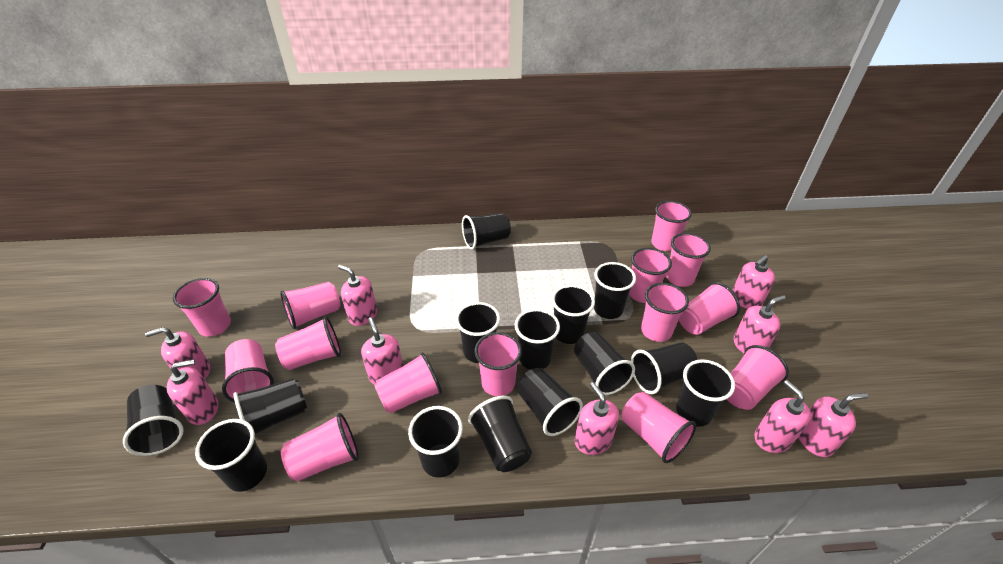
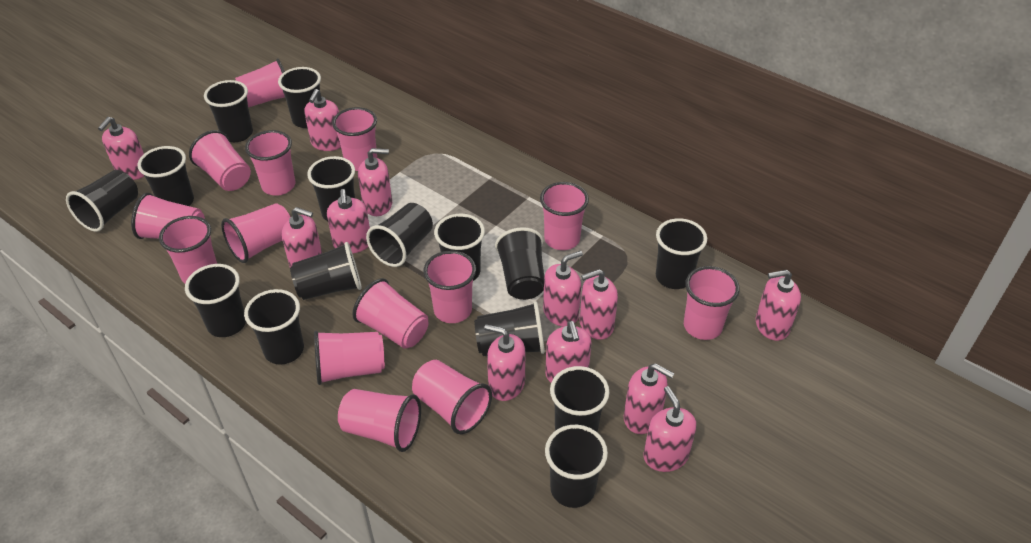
black cup: 14 -> 15
pink soap dispenser: 9 -> 12

